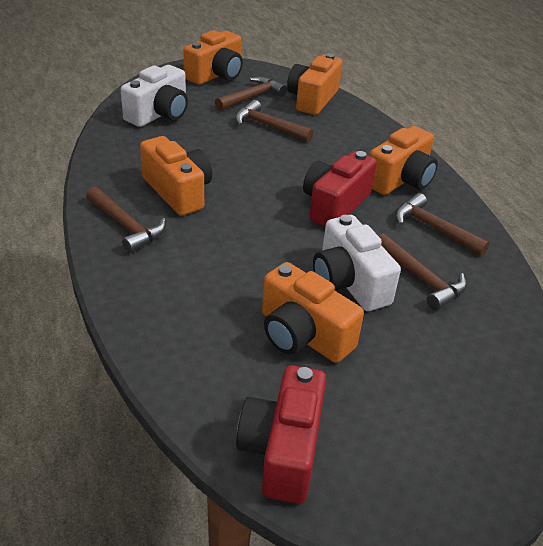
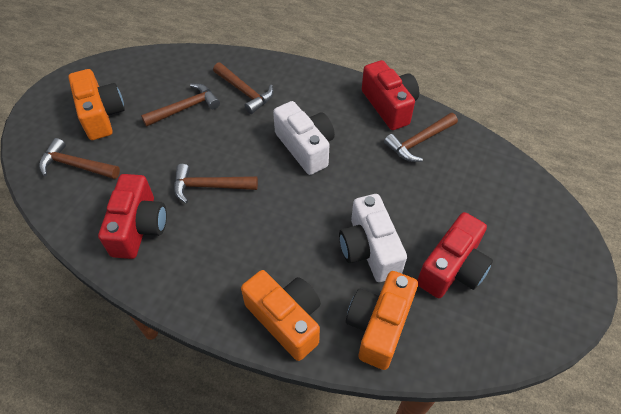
orange camera: 5 -> 3
red camera: 2 -> 3

